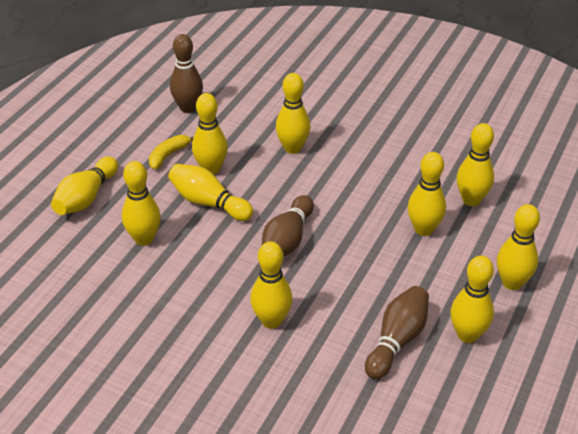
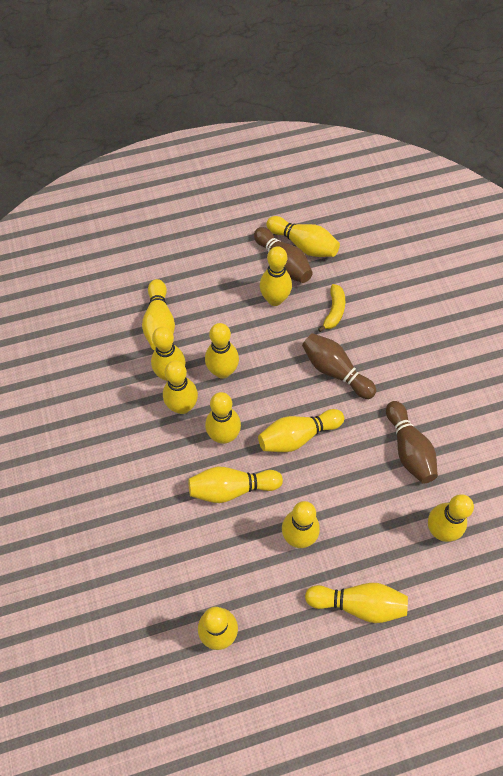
yellow bowling pin: 10 -> 13

